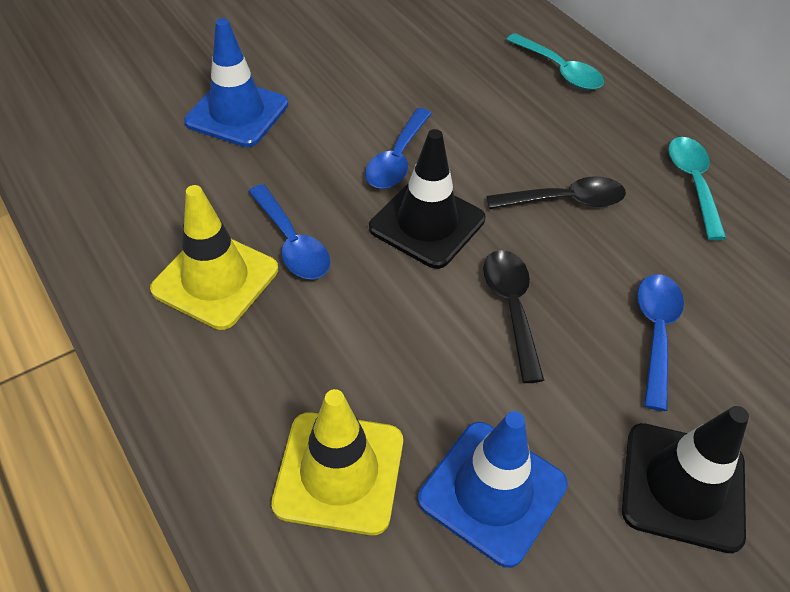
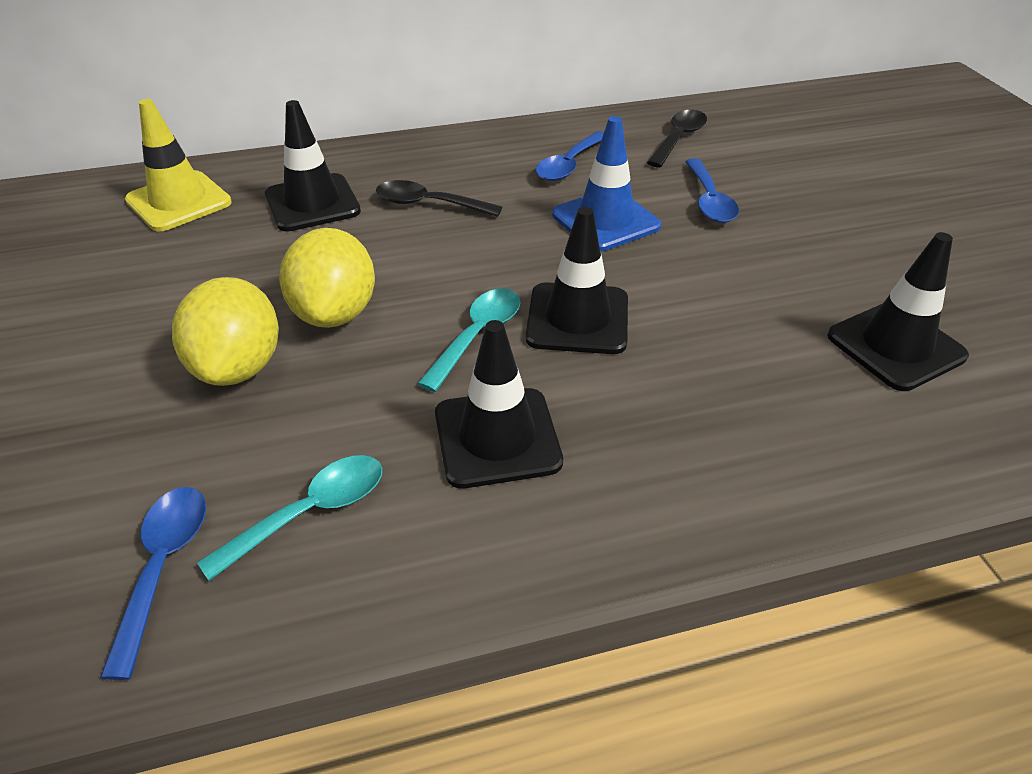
black traffic cone: 2 -> 4
blue traffic cone: 2 -> 1
yellow lemon: 0 -> 2
yellow traffic cone: 2 -> 1

